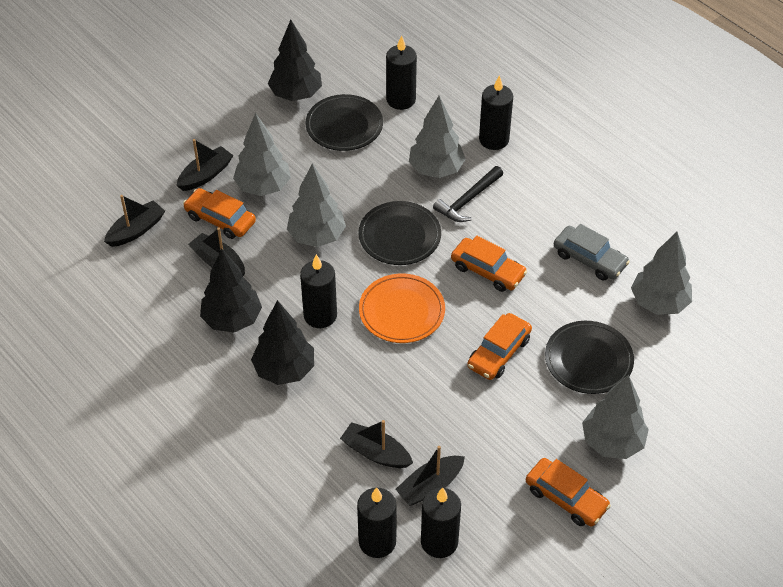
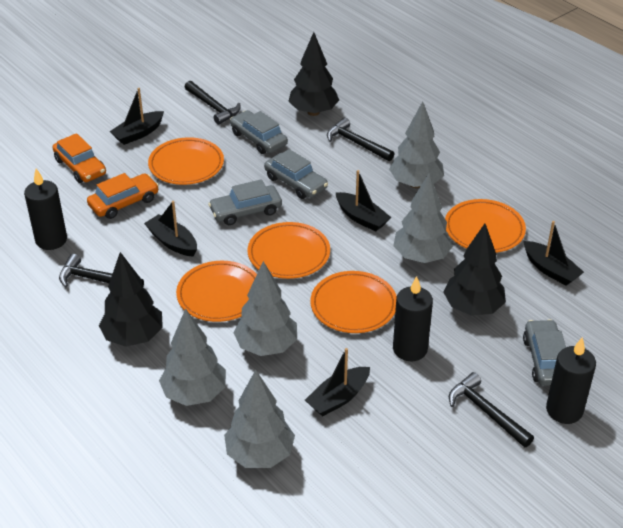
black candle: 5 -> 3
black hammer: 1 -> 4
black plate: 3 -> 0
grey car: 1 -> 4
orange car: 4 -> 2
orange plate: 1 -> 5

